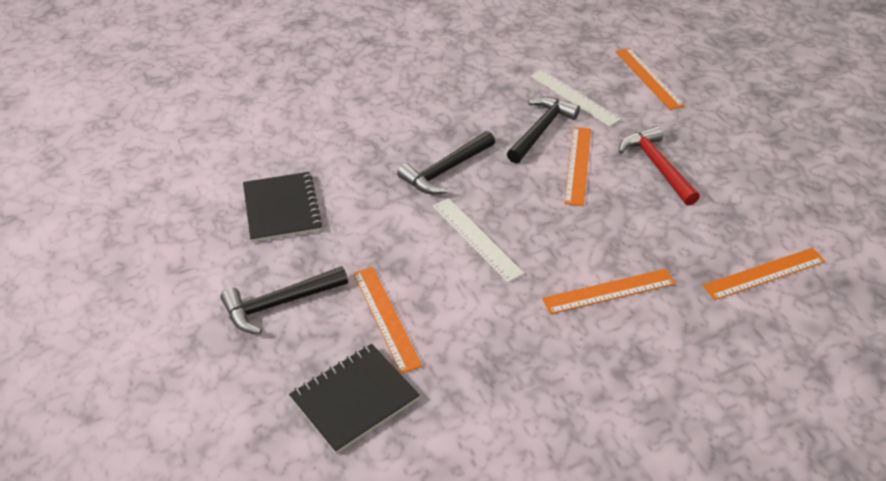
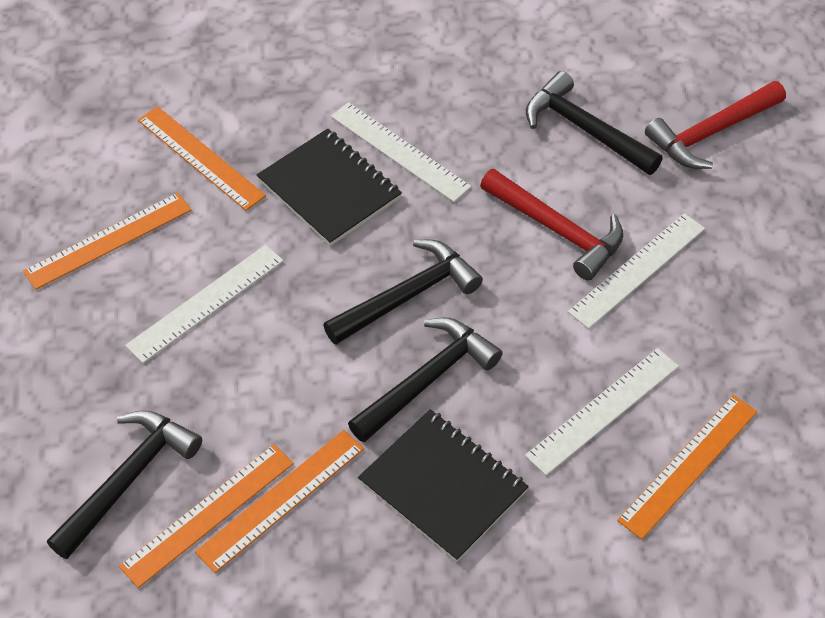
black hammer: 3 -> 4
red hammer: 1 -> 2
white ruler: 2 -> 4

